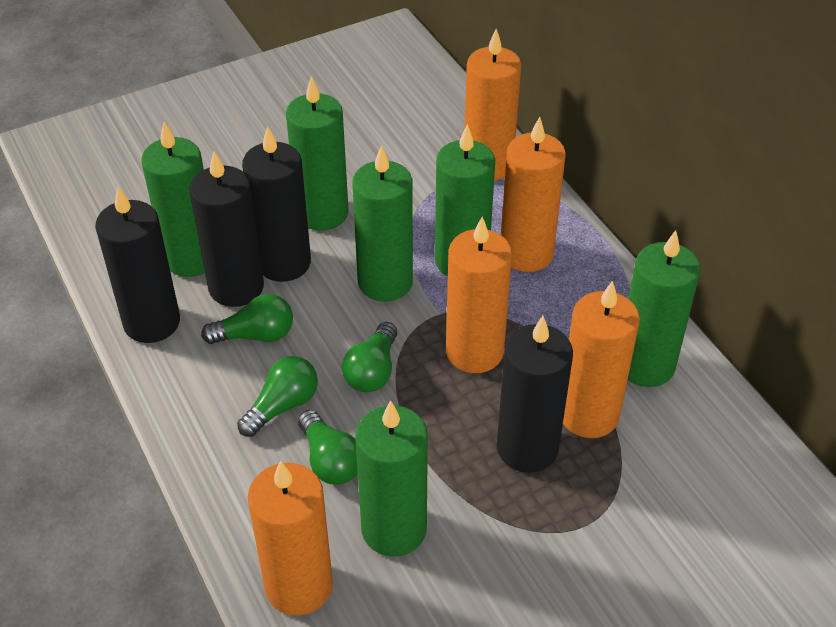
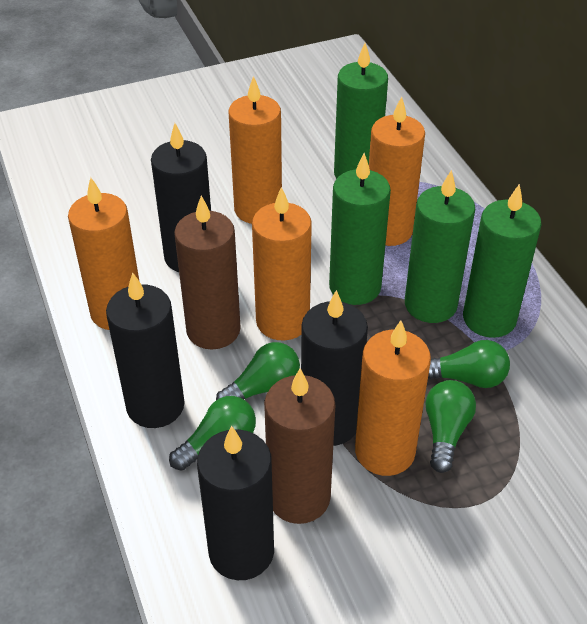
brown candle: 0 -> 2
green candle: 6 -> 4

